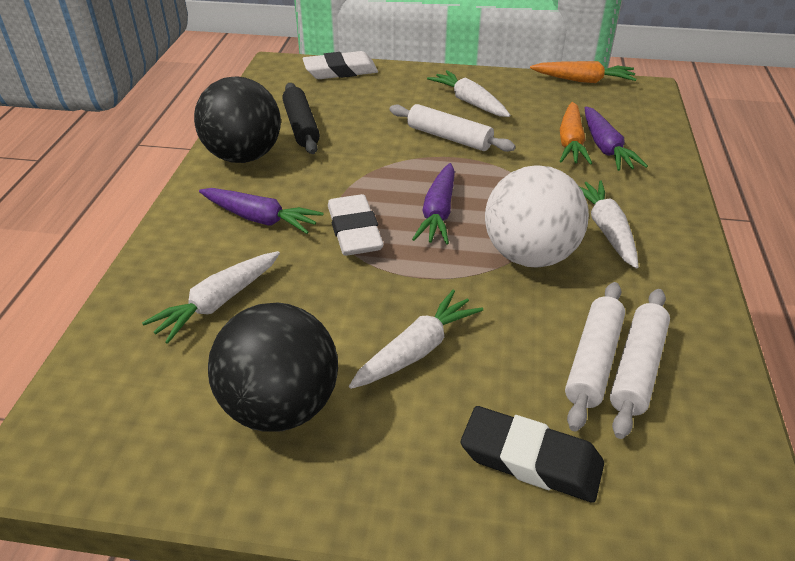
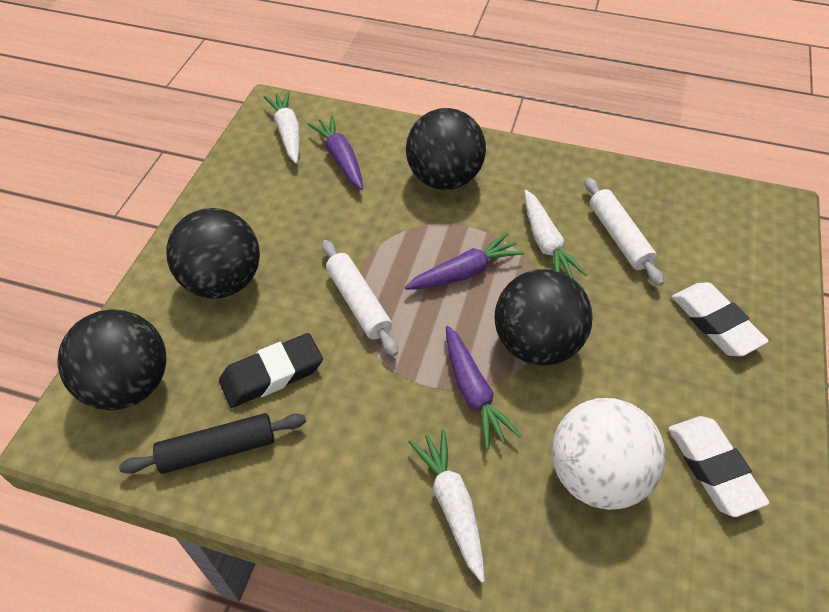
black ball: 2 -> 4
orange carrot: 2 -> 0
white carrot: 4 -> 3
white rolling pin: 3 -> 2

